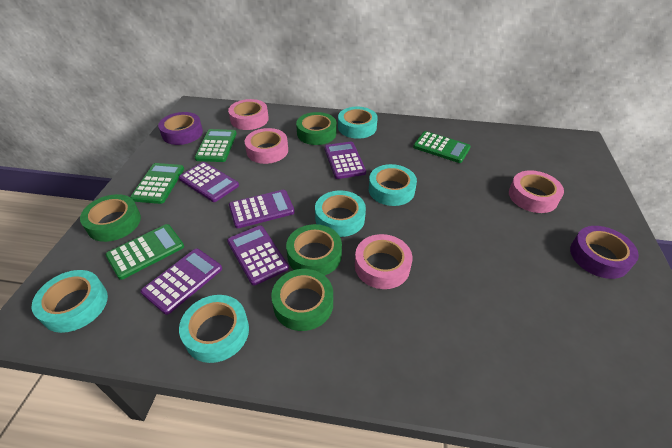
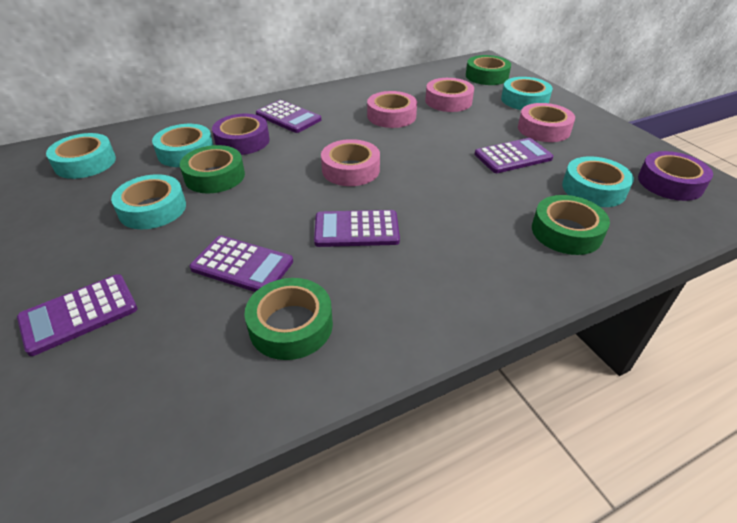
green calculator: 4 -> 0

